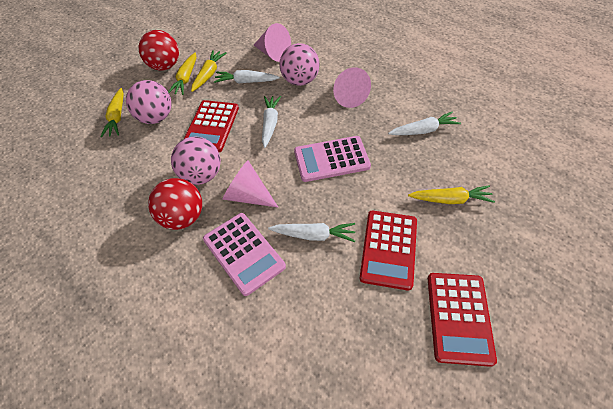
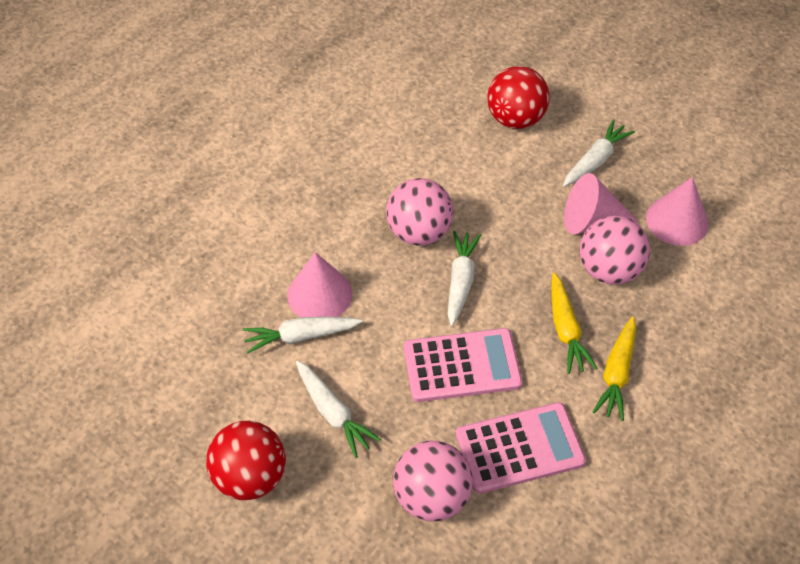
red calculator: 3 -> 0
yellow carrot: 4 -> 2

